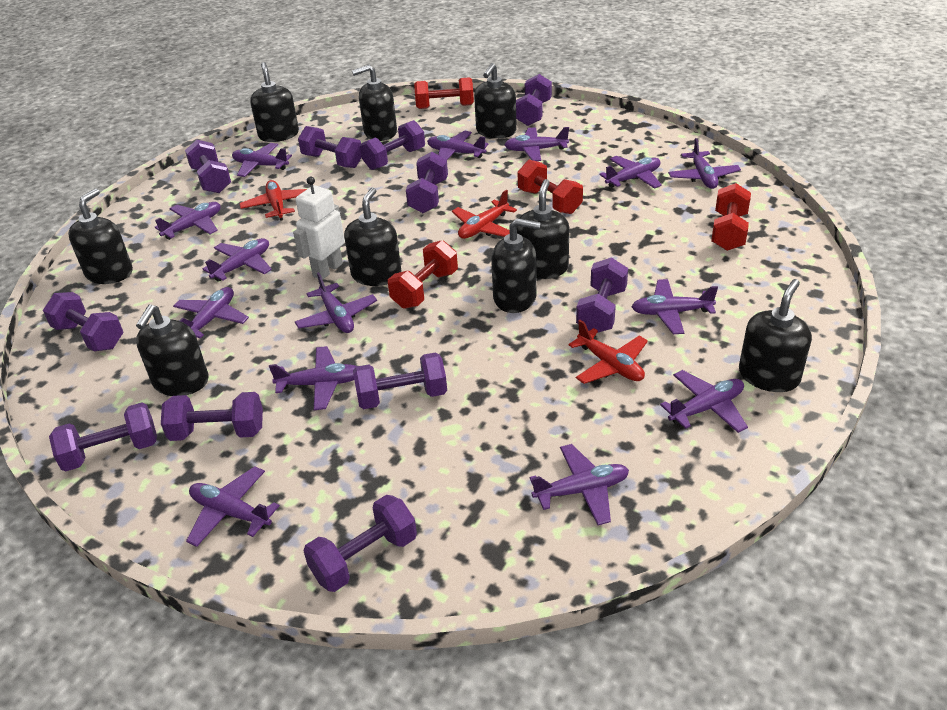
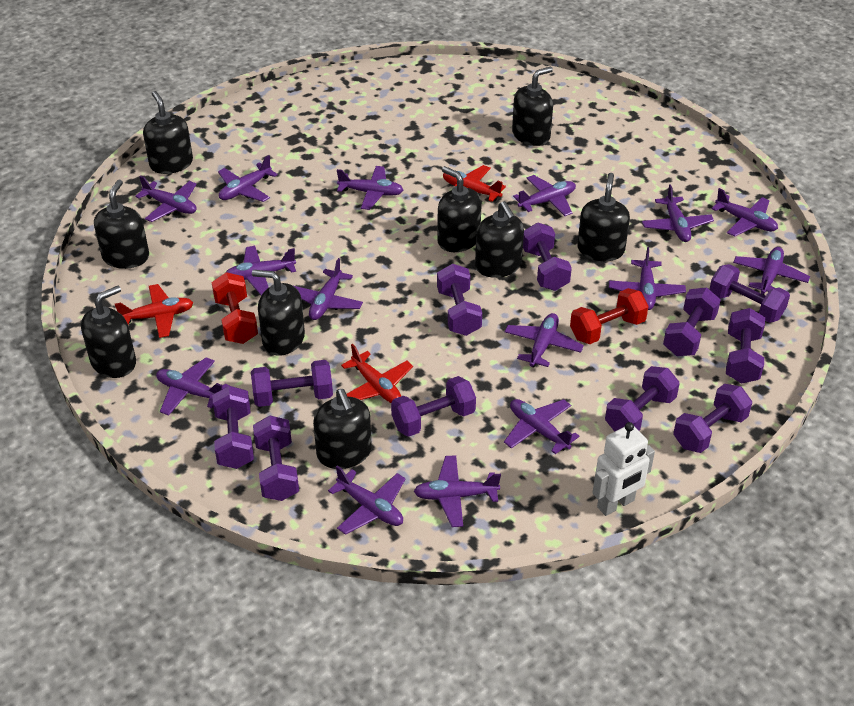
purple plane: 14 -> 15
red dumbbell: 4 -> 2

